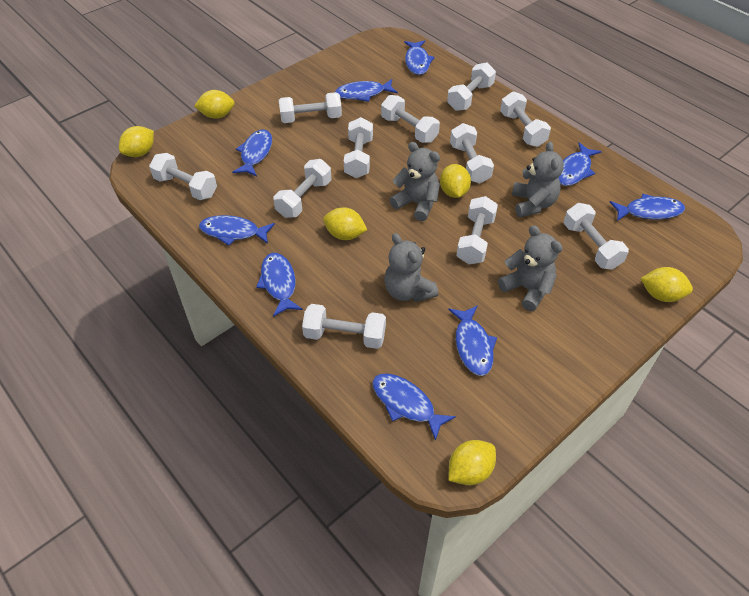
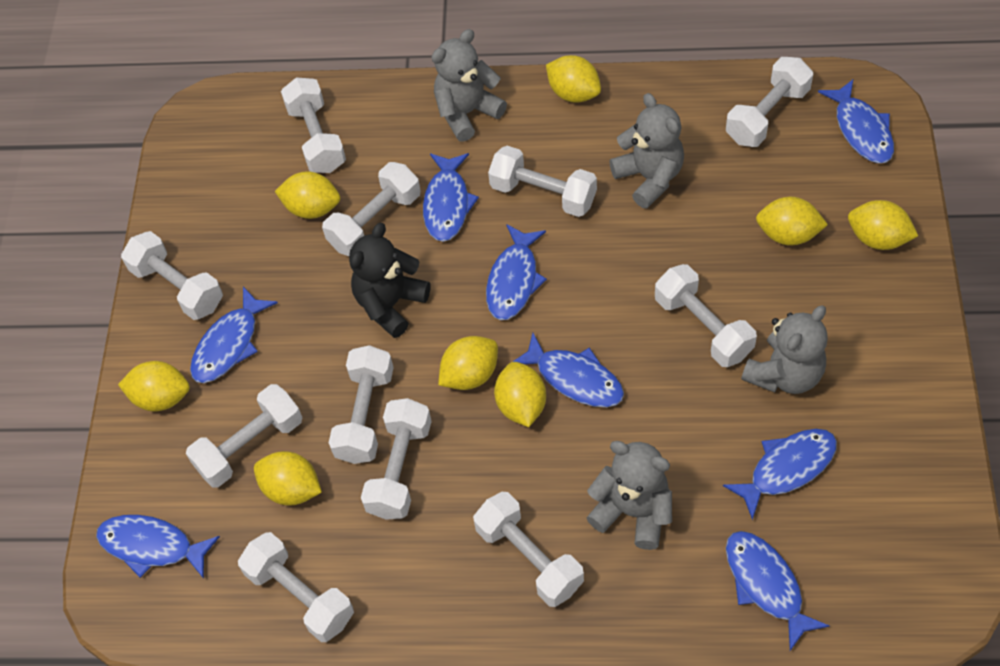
black teddy bear: 0 -> 1
blue fish: 9 -> 8
yellow lemon: 6 -> 8

